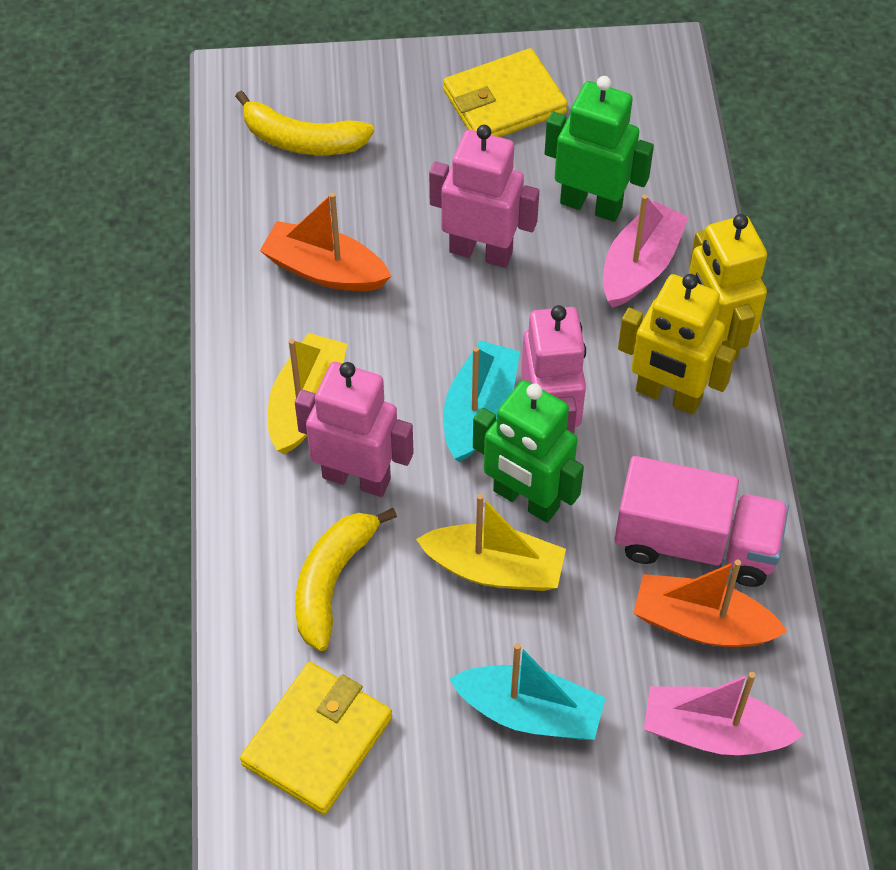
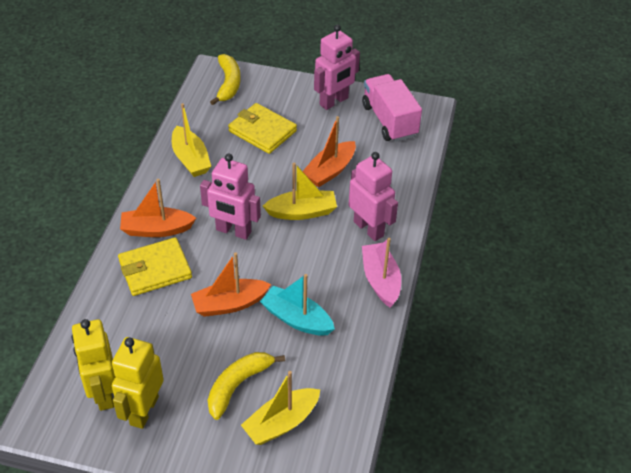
green robot: 2 -> 0
orange boat: 2 -> 3
pink boat: 2 -> 1
turquoise boat: 2 -> 1
yellow boat: 2 -> 3

